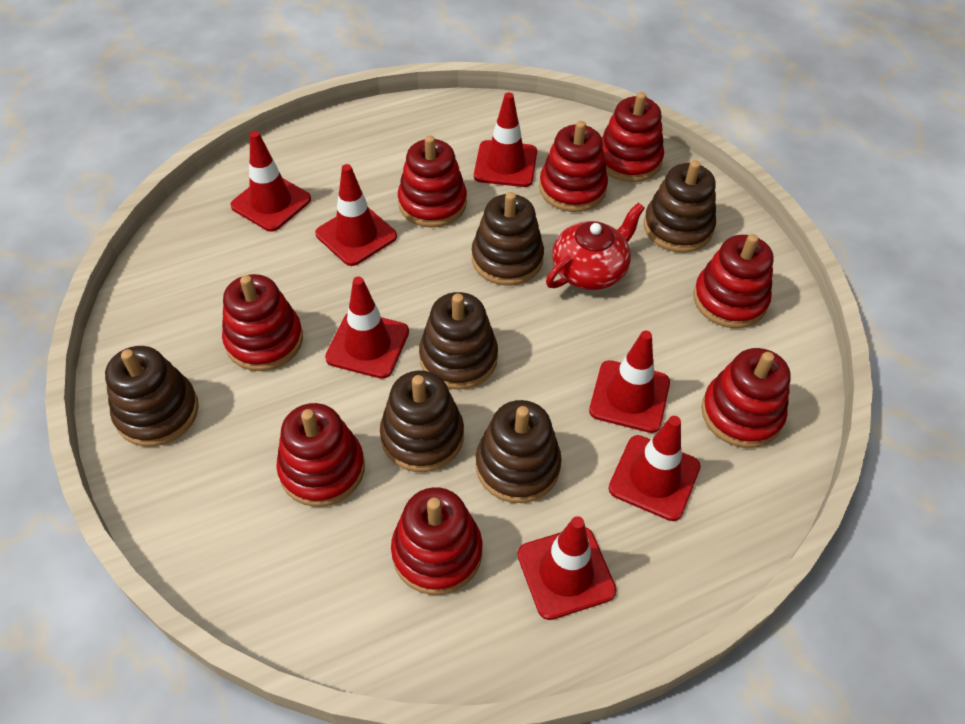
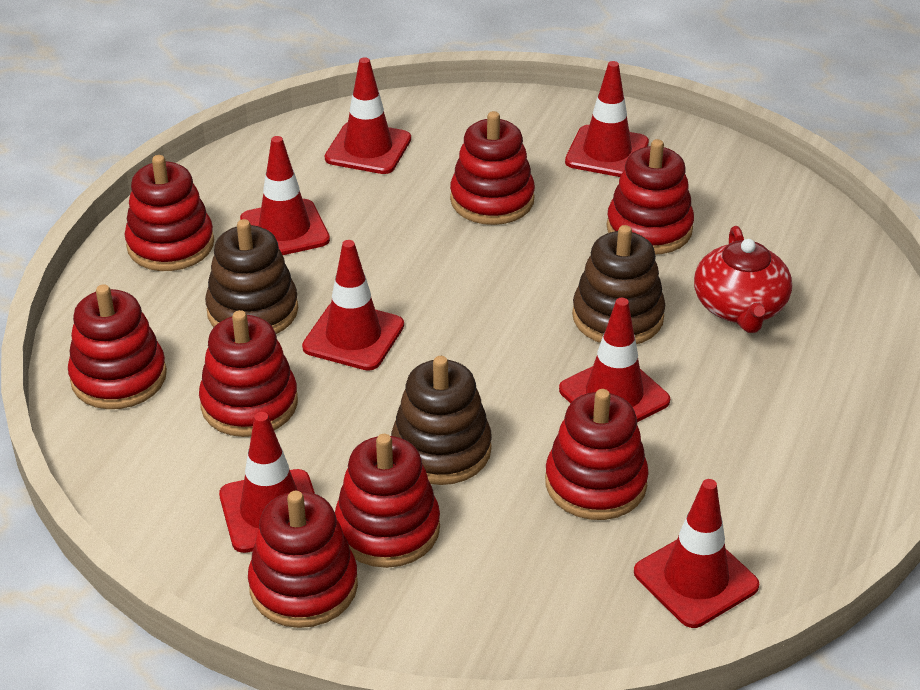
brown stacking toy: 6 -> 3

